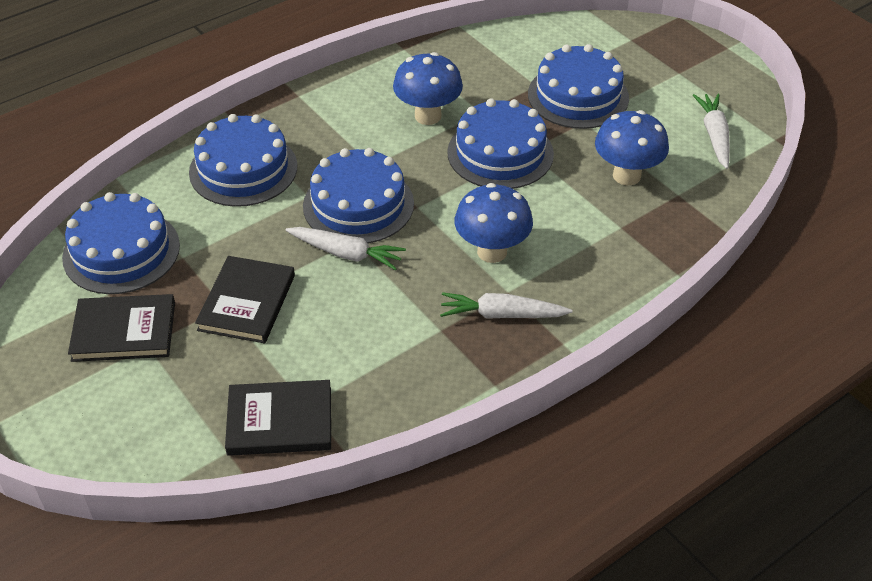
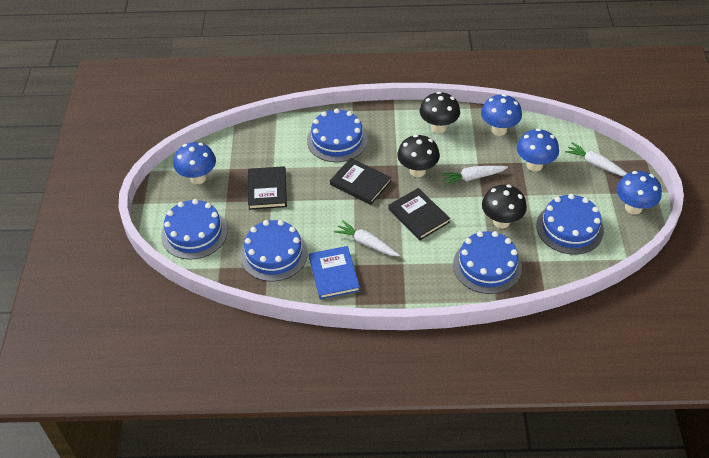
black mushroom: 0 -> 3
blue book: 0 -> 1
blue mushroom: 3 -> 4

